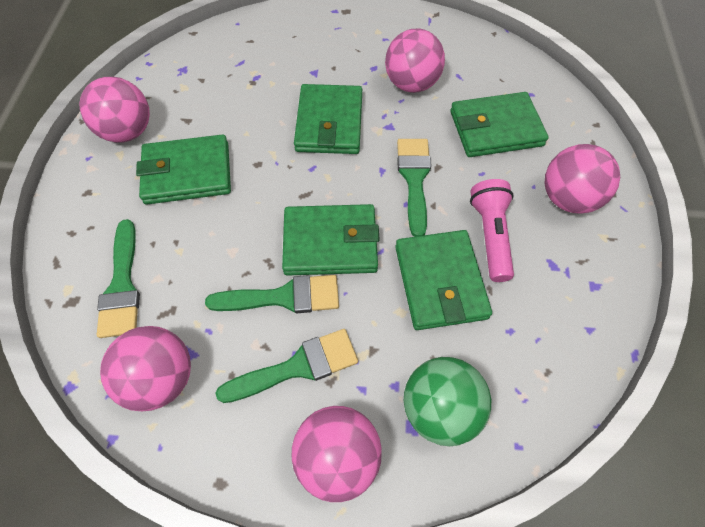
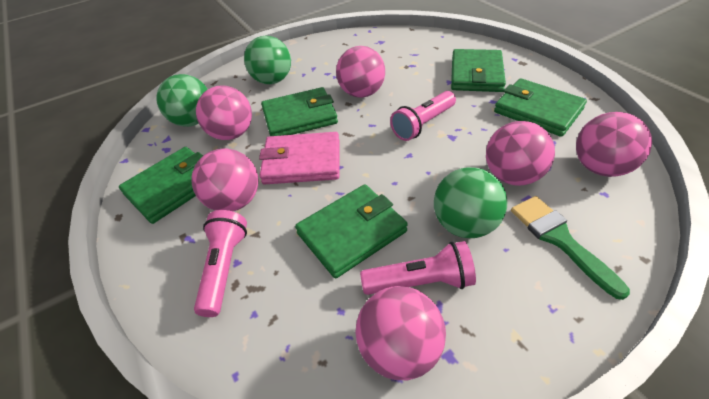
green ball: 1 -> 3
green brush: 4 -> 1
pink ball: 5 -> 6
pink flashlight: 1 -> 3
pink wallet: 0 -> 1

